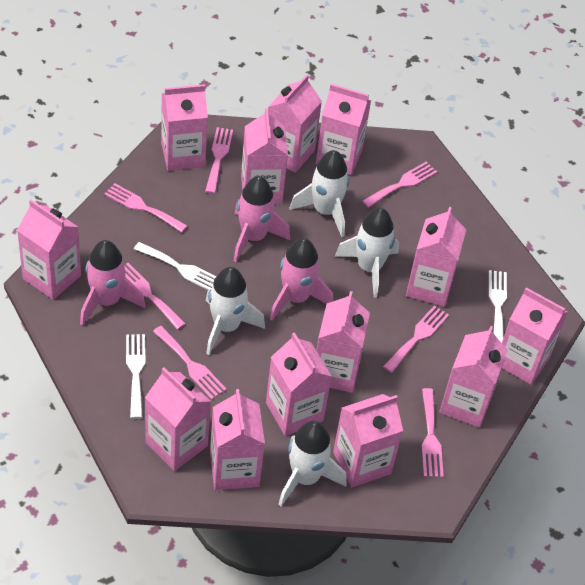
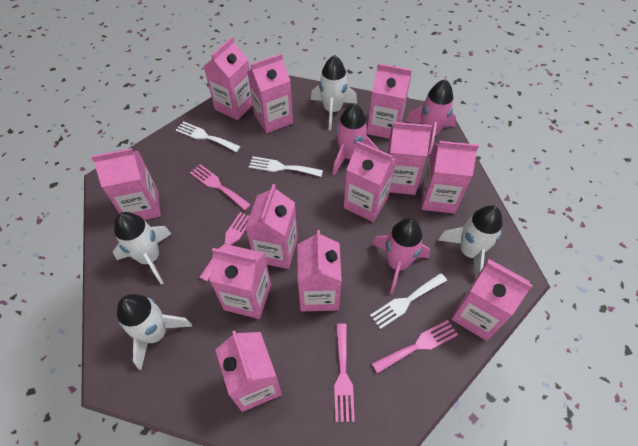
pink carton: 13 -> 12
pink fork: 7 -> 4

